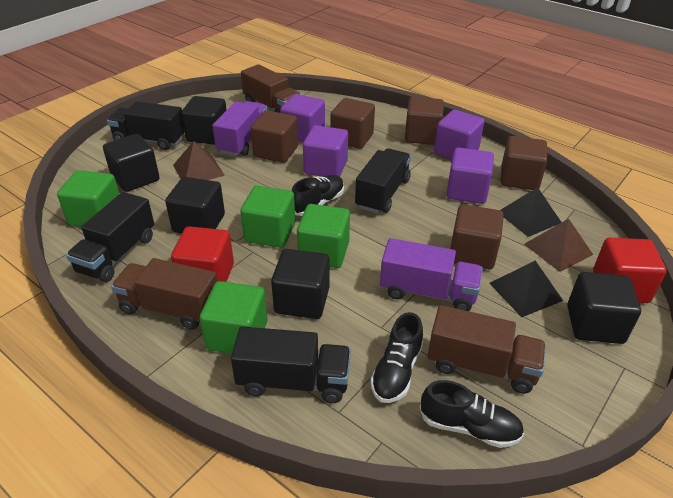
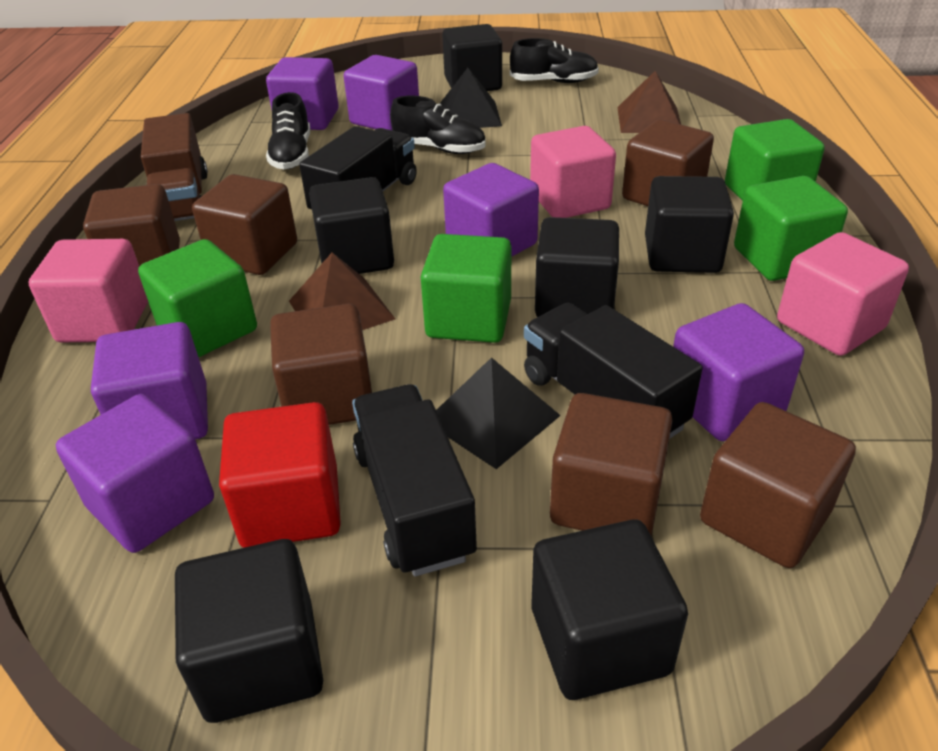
black cube: 5 -> 6
black truck: 4 -> 3
brown cube: 5 -> 6
brown truck: 3 -> 1
pink cube: 0 -> 3
purple cube: 4 -> 6
purple truck: 2 -> 0
red cube: 2 -> 1

